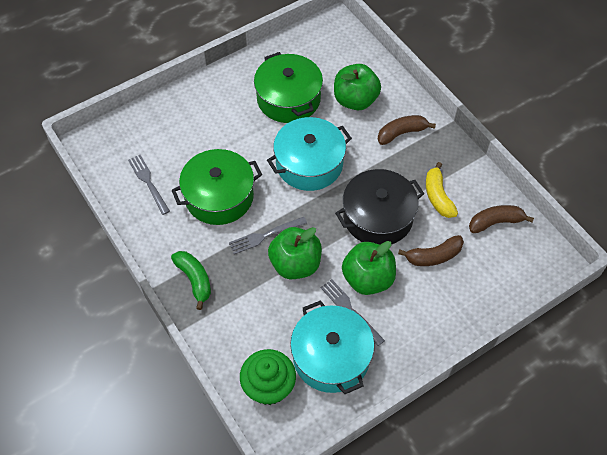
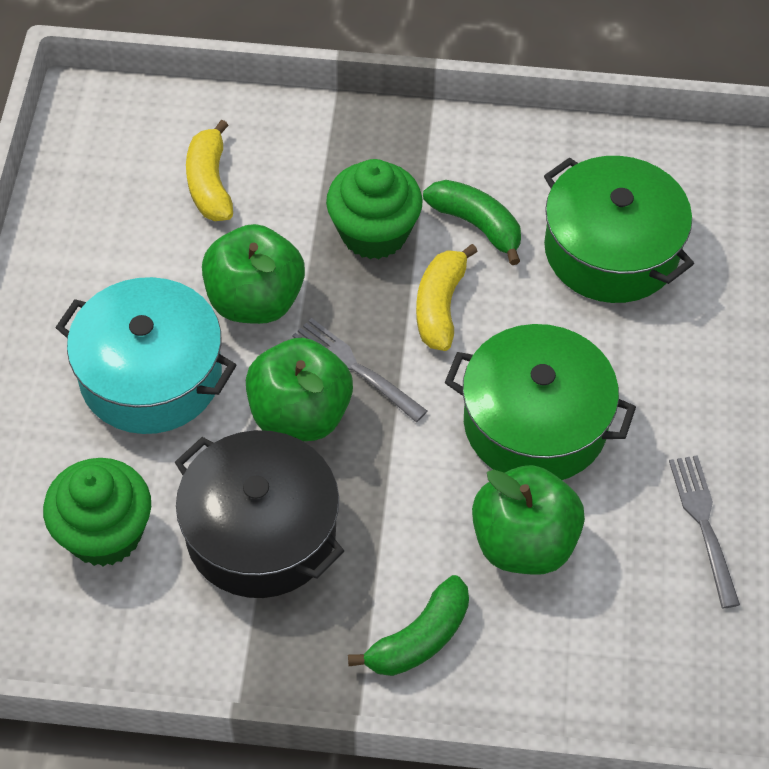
brown banana: 3 -> 0
green banana: 1 -> 2
green cupcake: 1 -> 2
grey fork: 3 -> 2
turquoise pot: 2 -> 1
yellow banana: 1 -> 2

